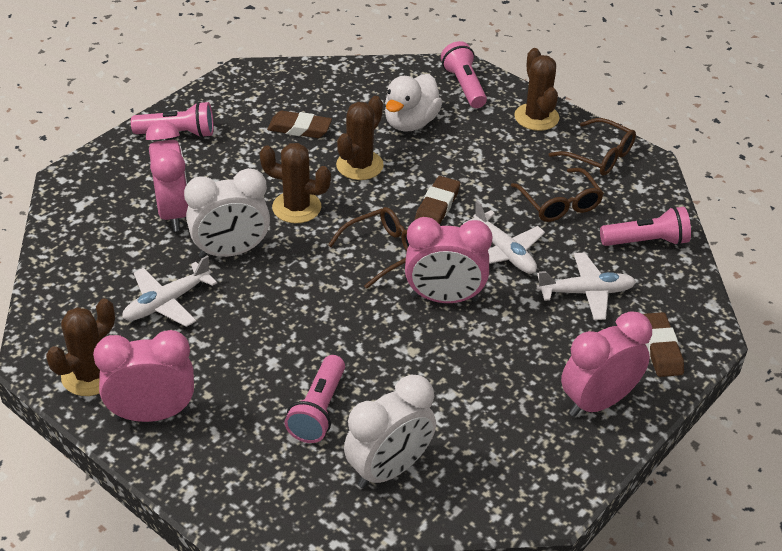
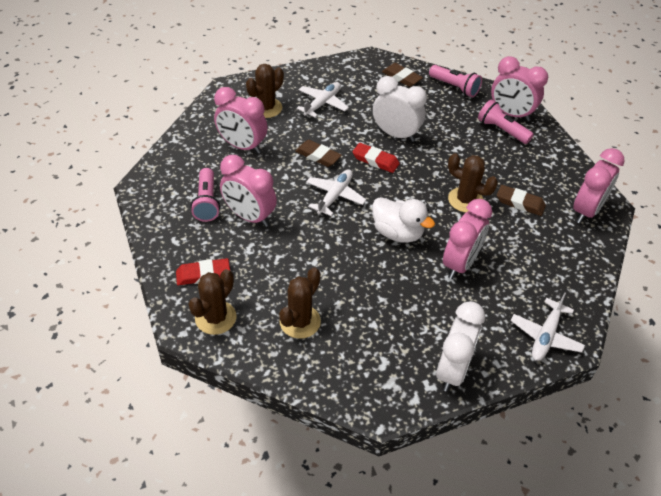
brown glasses: 3 -> 0
pink clock: 4 -> 5
pink flashlight: 4 -> 3
red eraser: 0 -> 2

